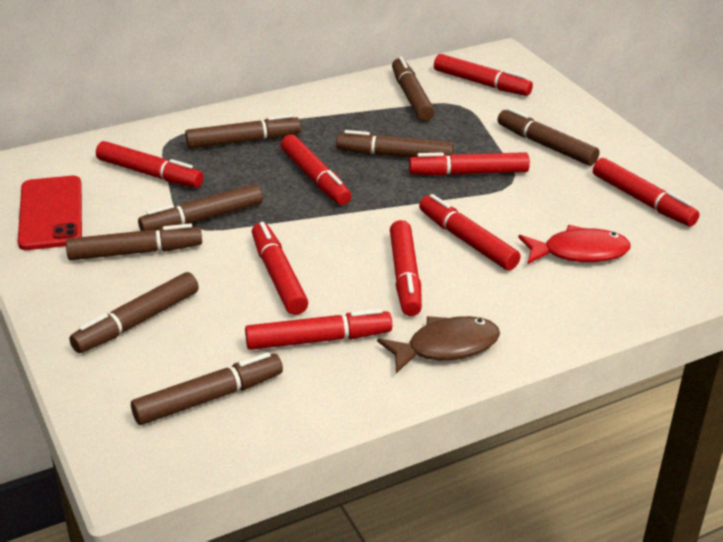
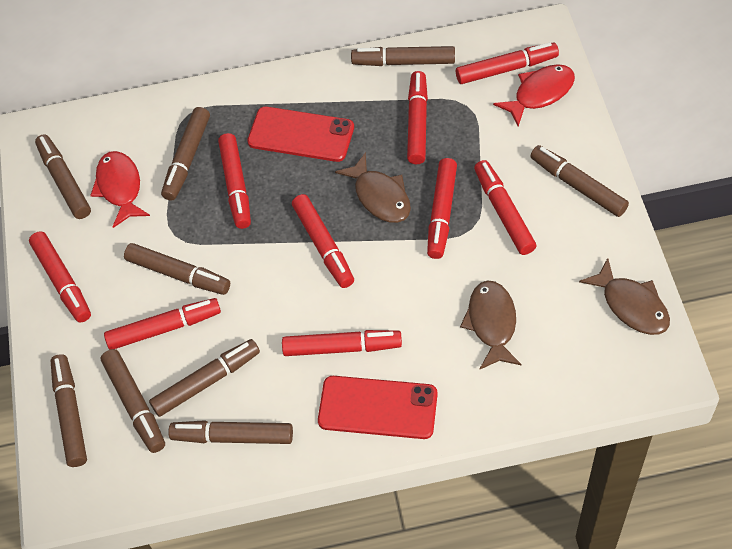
brown fish: 1 -> 3
brown marker: 8 -> 9
red fish: 1 -> 2
red phone: 1 -> 2

